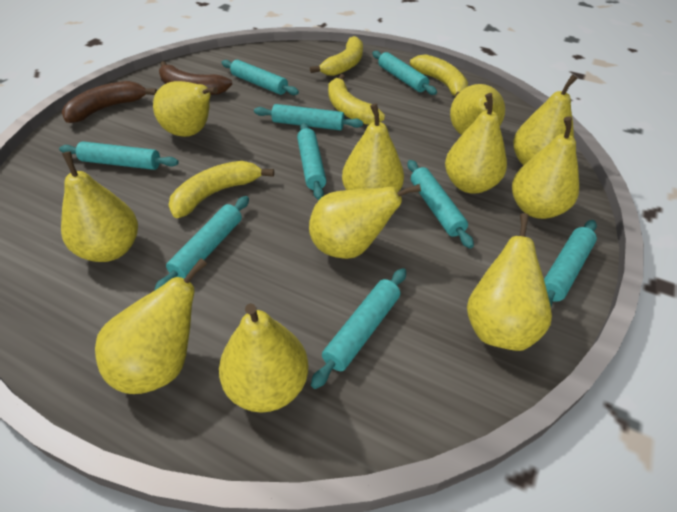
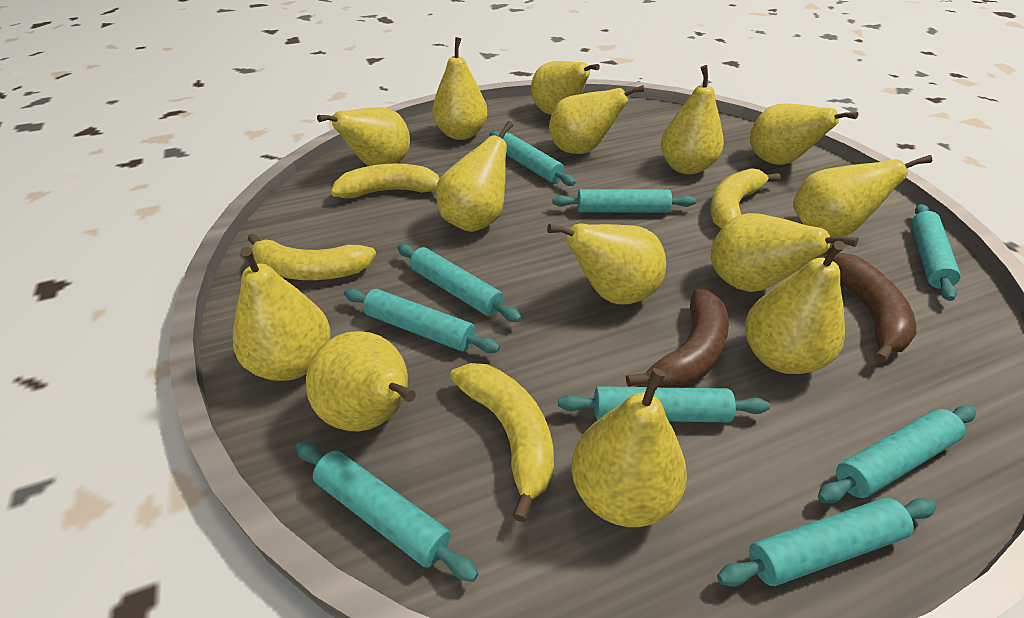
yellow pear: 11 -> 14

